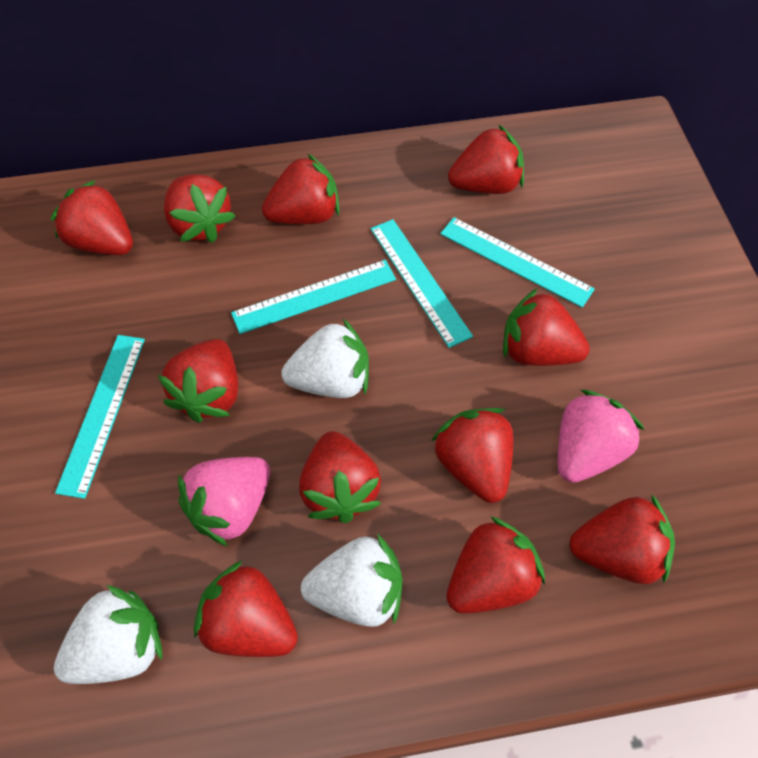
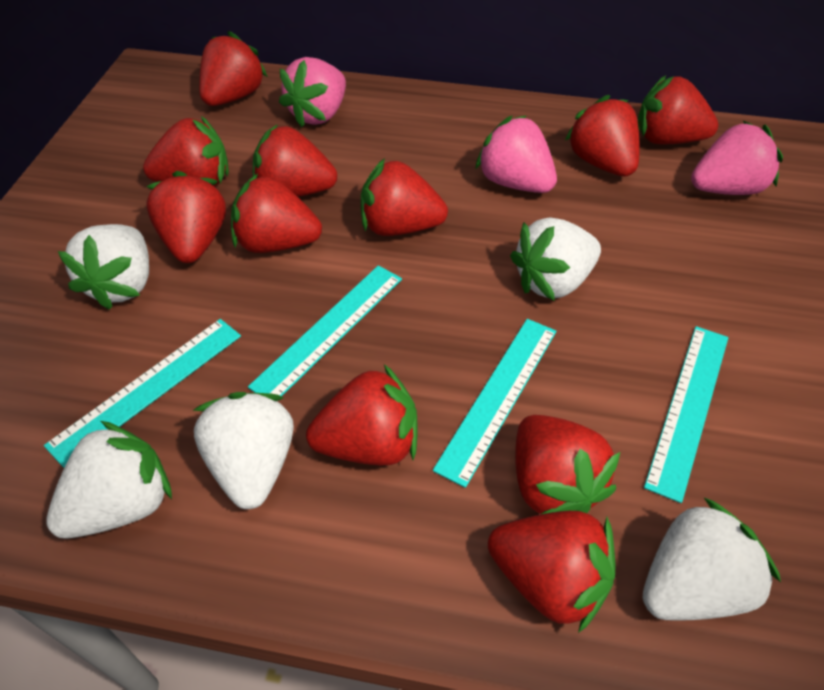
pink strawberry: 2 -> 3
white strawberry: 3 -> 5

